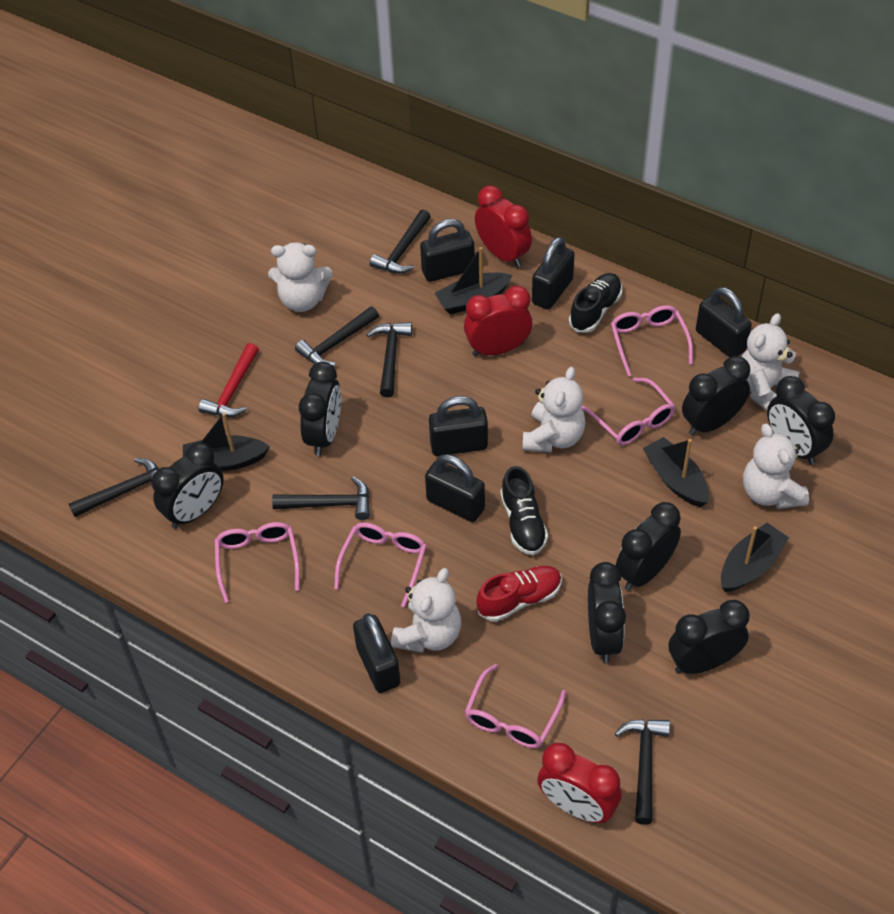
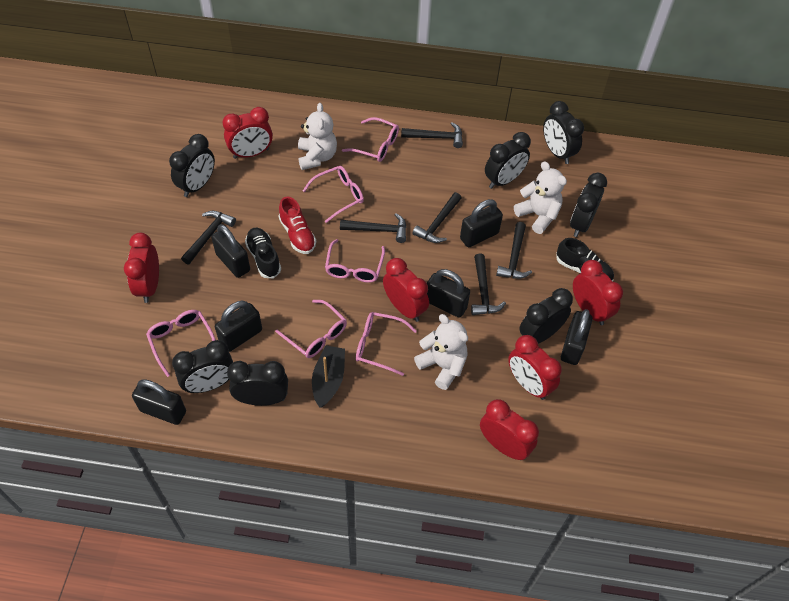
black boat: 4 -> 1
pink glasses: 5 -> 6
red clock: 3 -> 6
red hammer: 1 -> 0
white teddy bear: 5 -> 3

